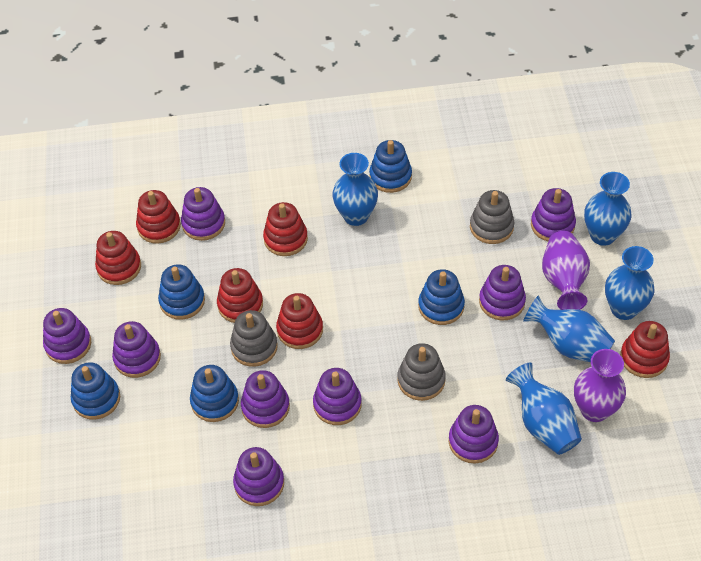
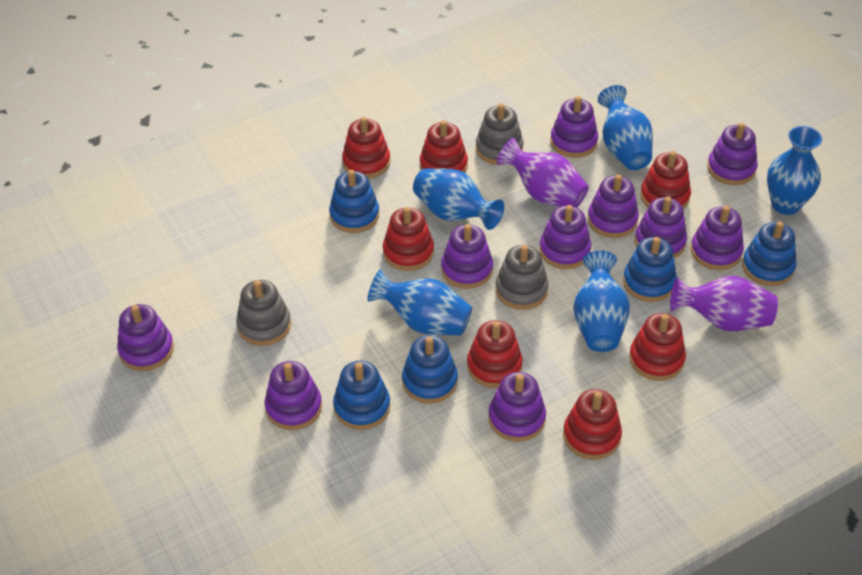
purple stacking toy: 9 -> 10
red stacking toy: 6 -> 7

